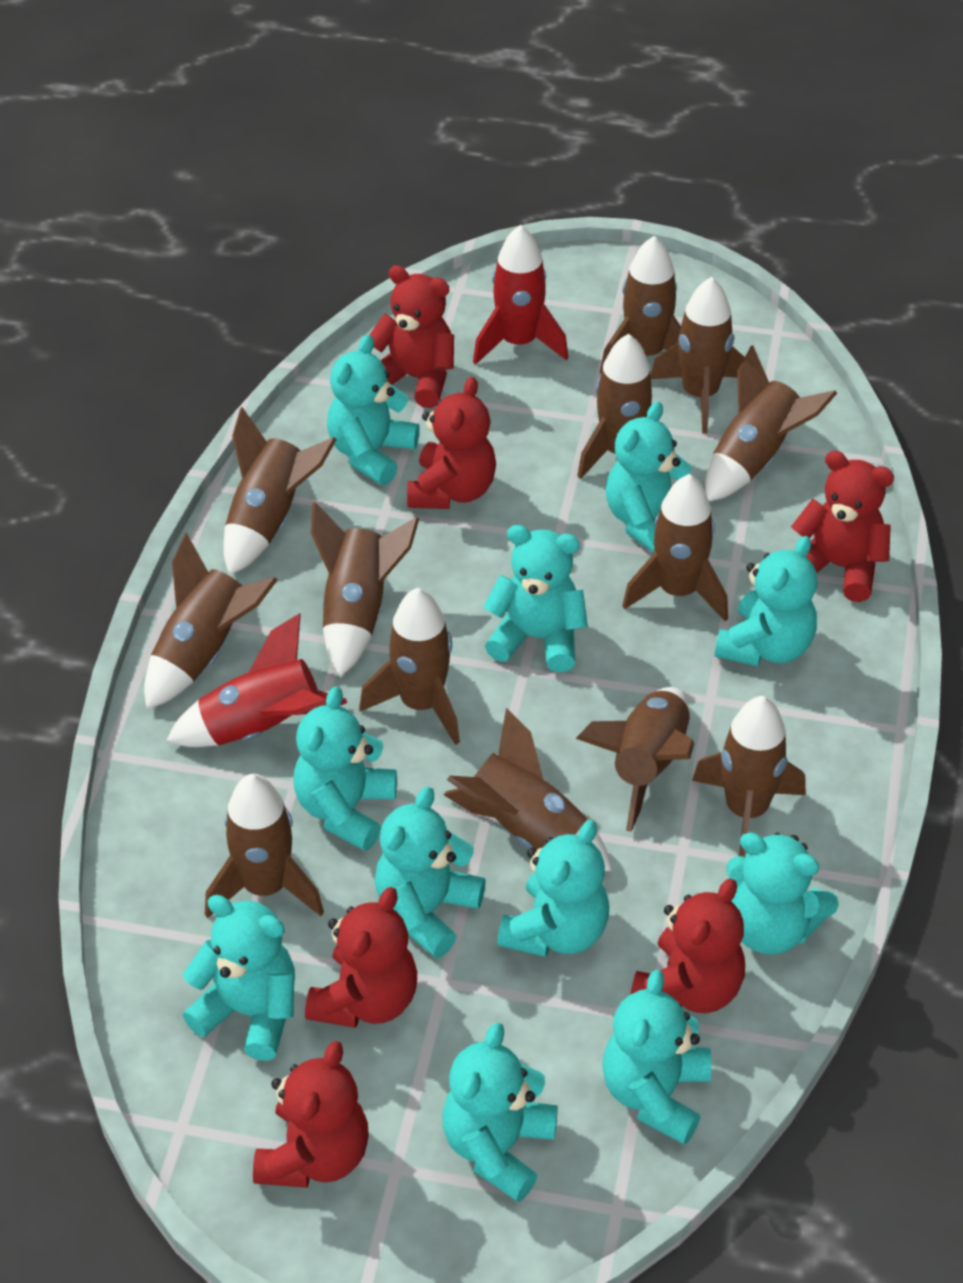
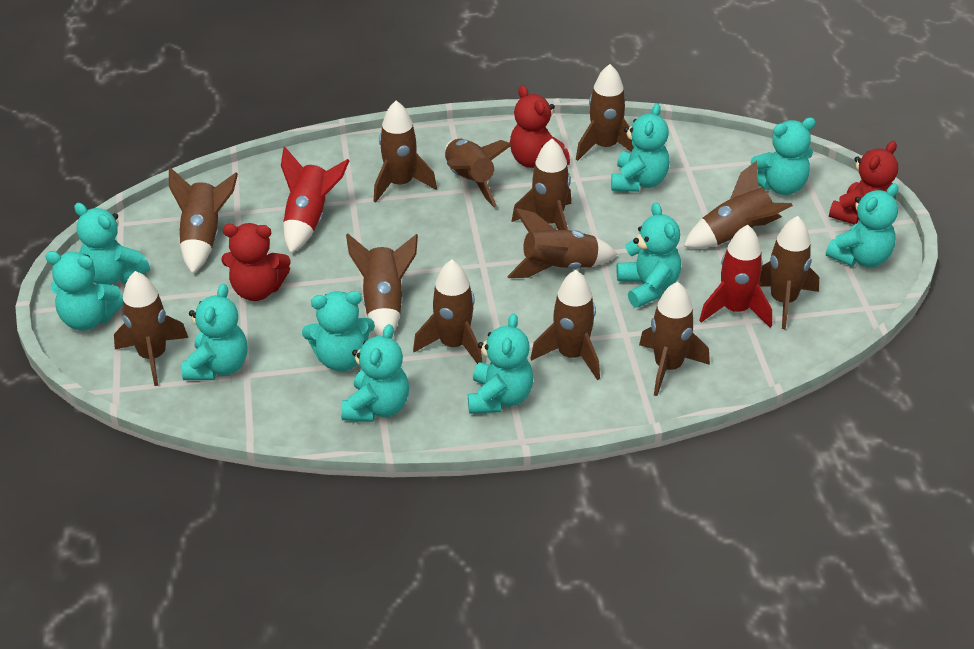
red teddy bear: 6 -> 3
turquoise teddy bear: 11 -> 10

